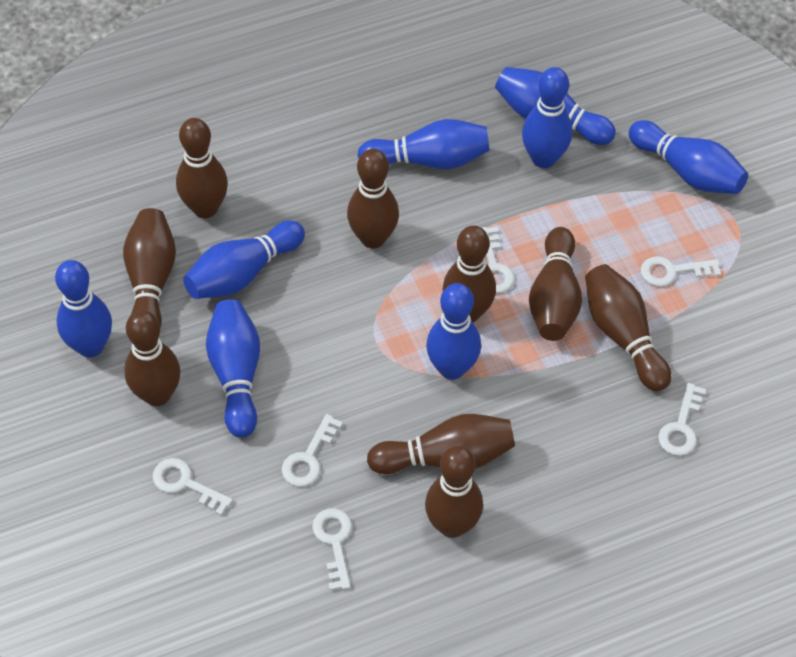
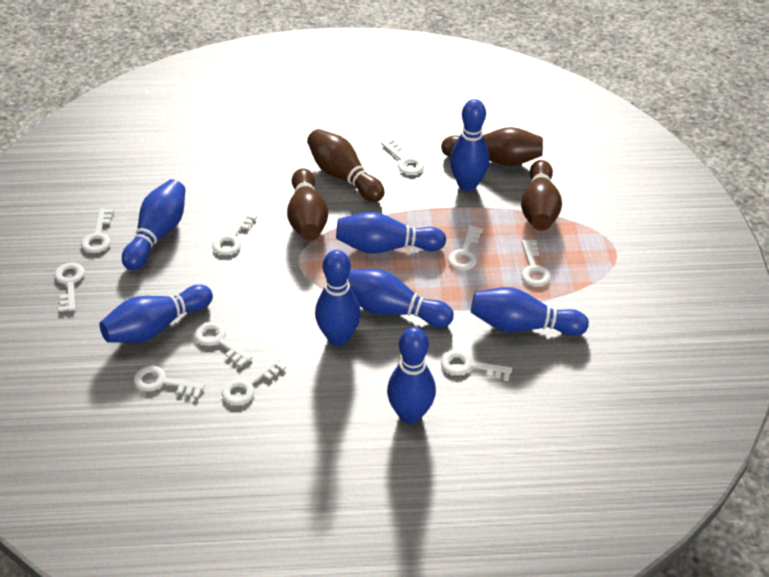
brown bowling pin: 9 -> 4
white key: 6 -> 10

